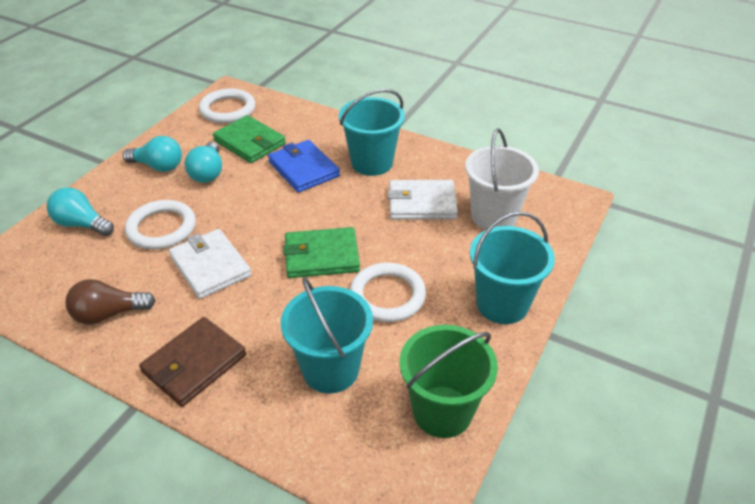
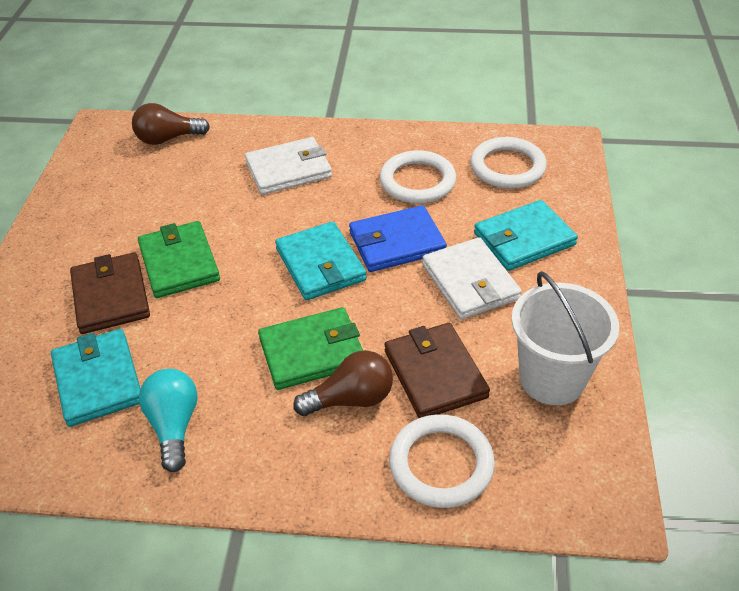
brown light bulb: 1 -> 2
brown wallet: 1 -> 2
green bucket: 1 -> 0
turquoise bucket: 3 -> 0
turquoise light bulb: 3 -> 1
turquoise wallet: 0 -> 3

